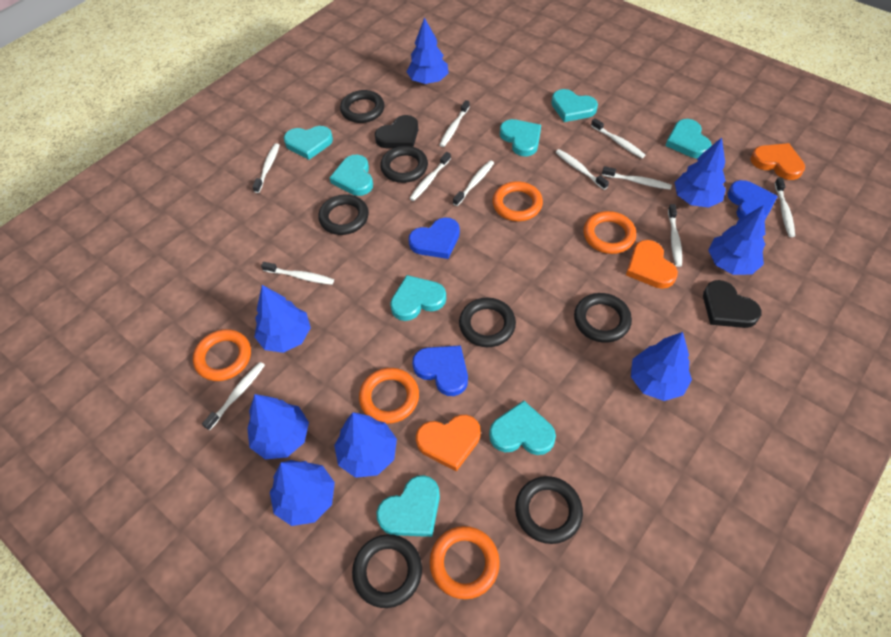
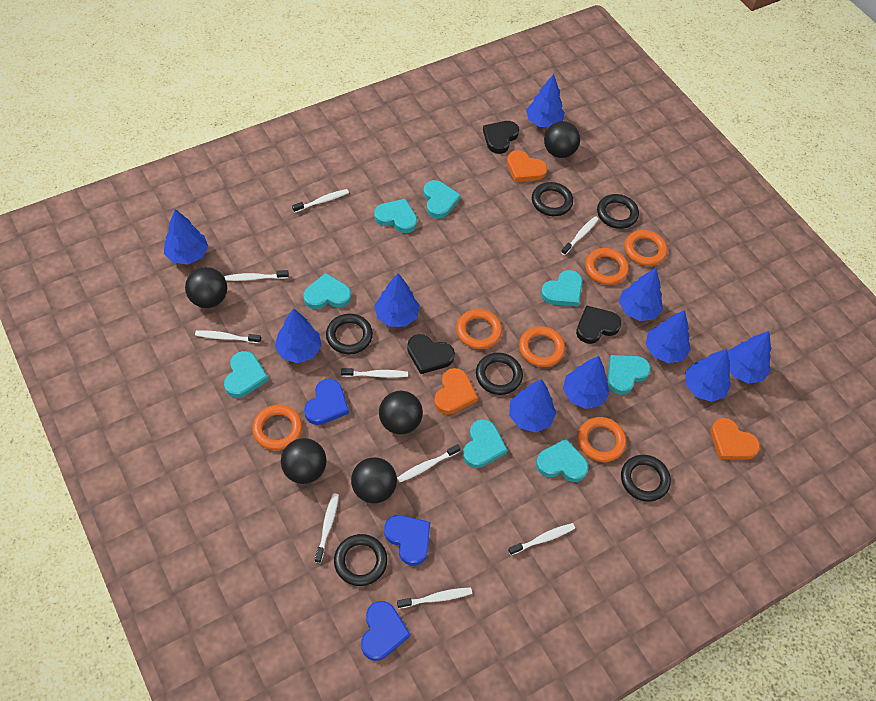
black ball: 0 -> 5
black heart: 2 -> 3
black ring: 7 -> 6
blue tree: 8 -> 10
orange ring: 5 -> 6
white toothbrush: 11 -> 9

